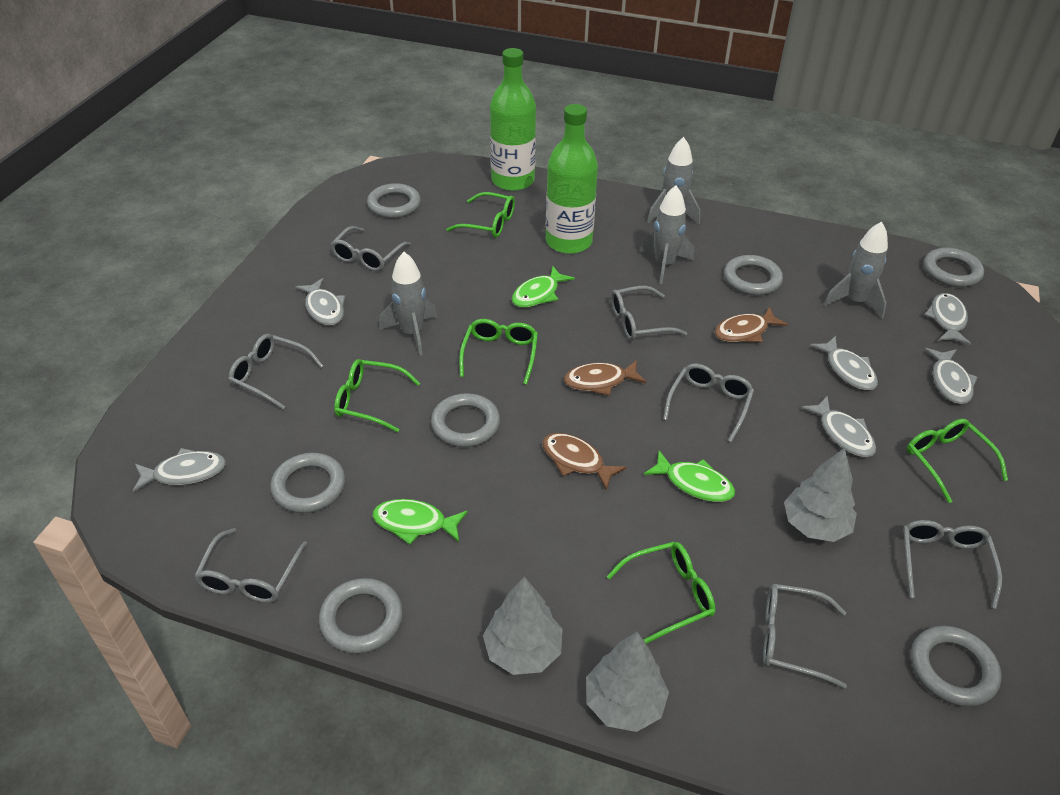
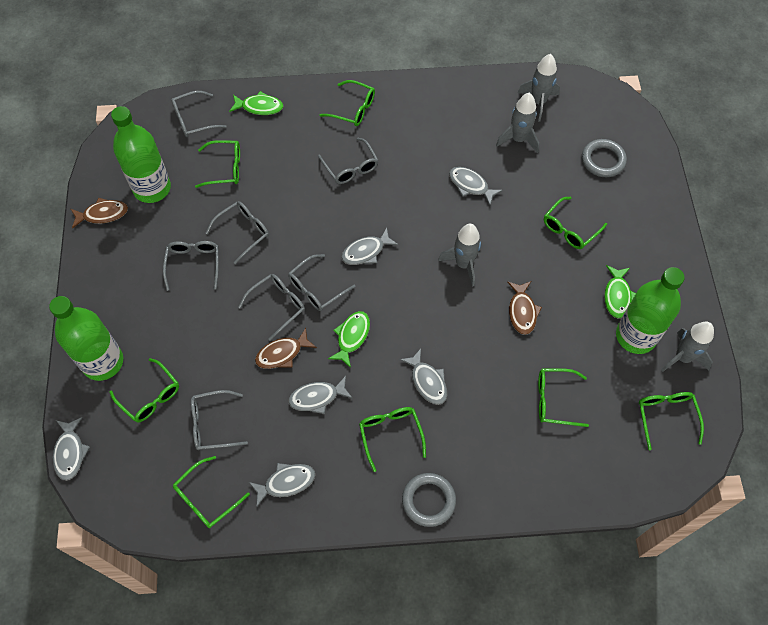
green bottle: 2 -> 3
green glasses: 5 -> 8
grey ring: 7 -> 2
grey tree: 3 -> 0

